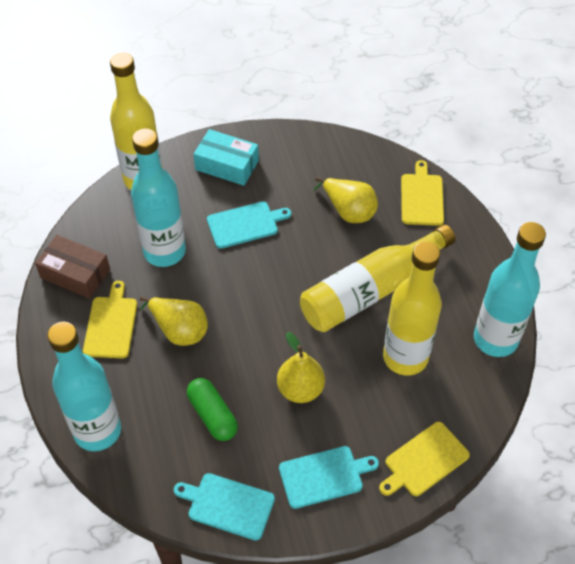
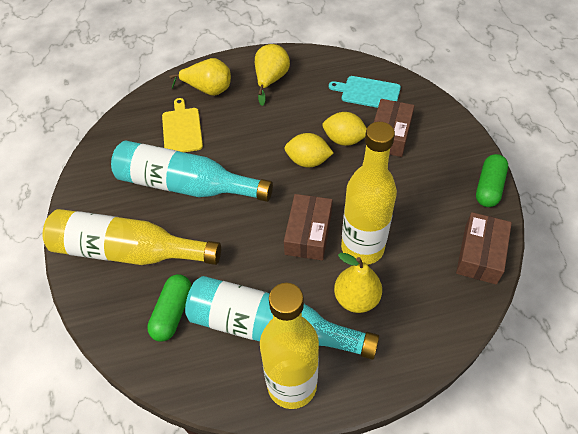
brown box: 1 -> 3
green capsule: 1 -> 2
turquoise bottle: 3 -> 2
turquoise box: 1 -> 0
turquoise cutting board: 3 -> 1
yellow cutting board: 3 -> 1
yellow lemon: 0 -> 2

